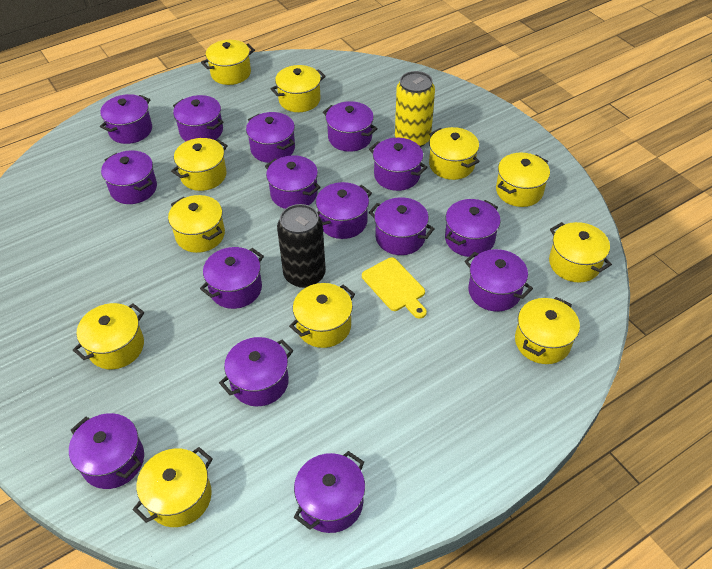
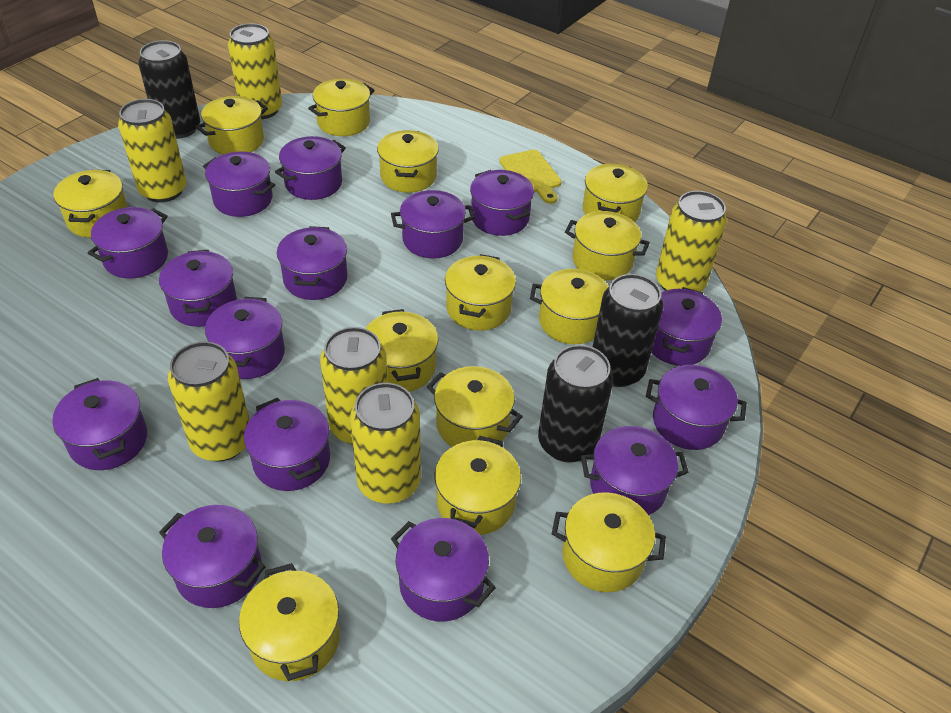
black can: 1 -> 3
yellow can: 1 -> 6
yellow pot: 11 -> 13

